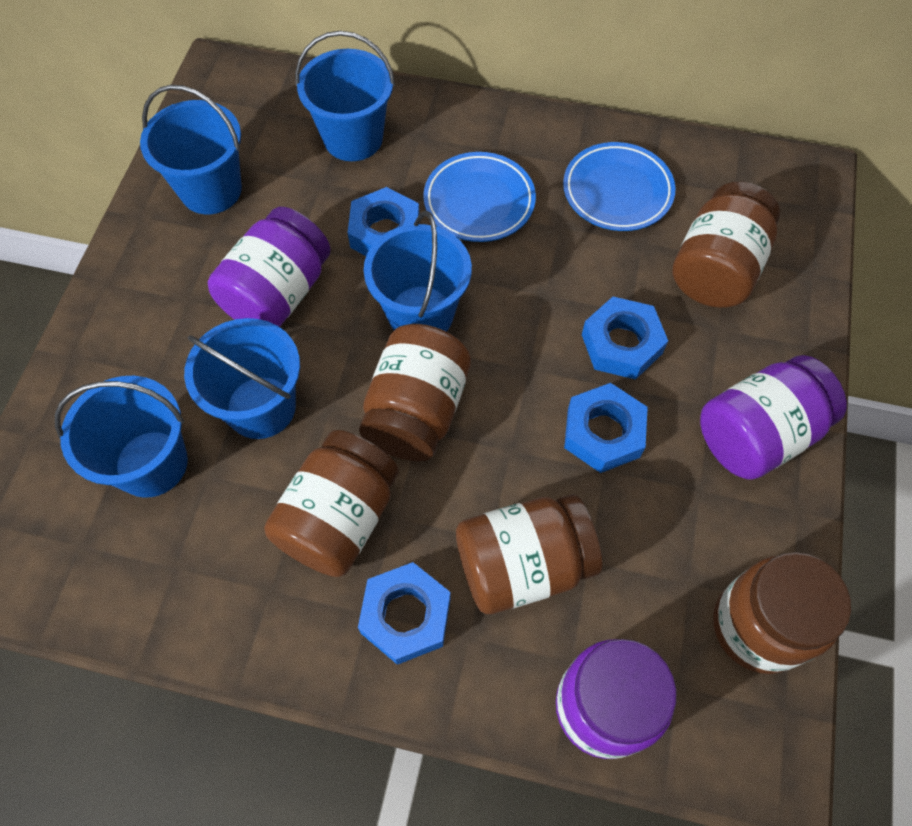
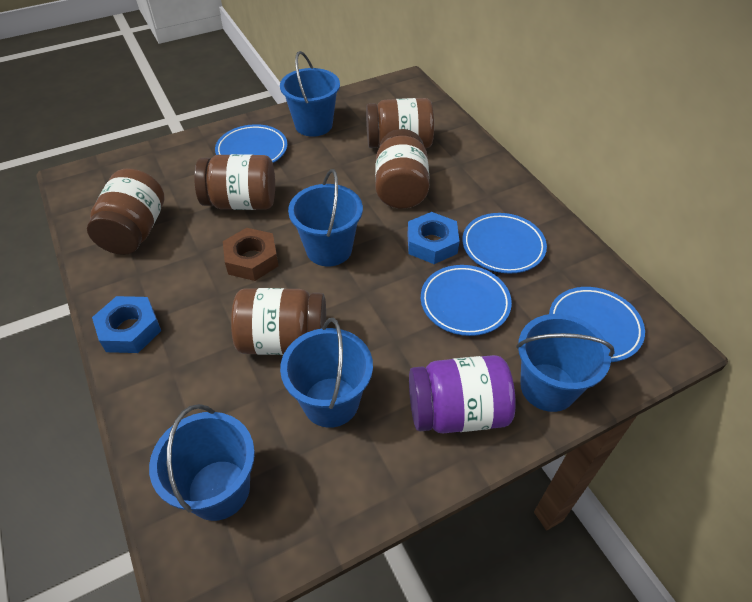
blue nut: 4 -> 2
blue plate: 2 -> 4
brown nut: 0 -> 1
purple jar: 3 -> 1

